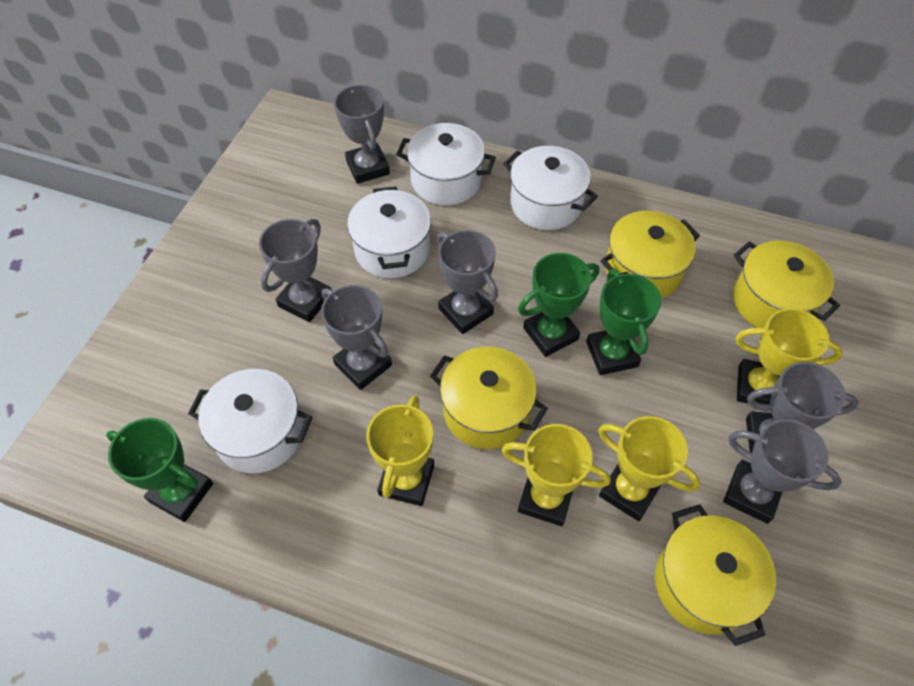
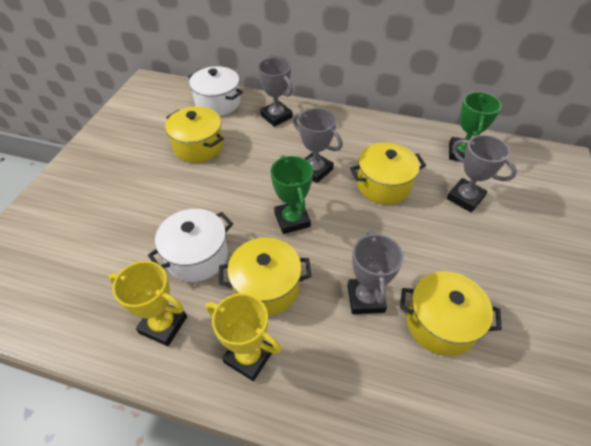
green trophy: 3 -> 2
grey trophy: 6 -> 4
white pot: 4 -> 2
yellow trophy: 4 -> 2

